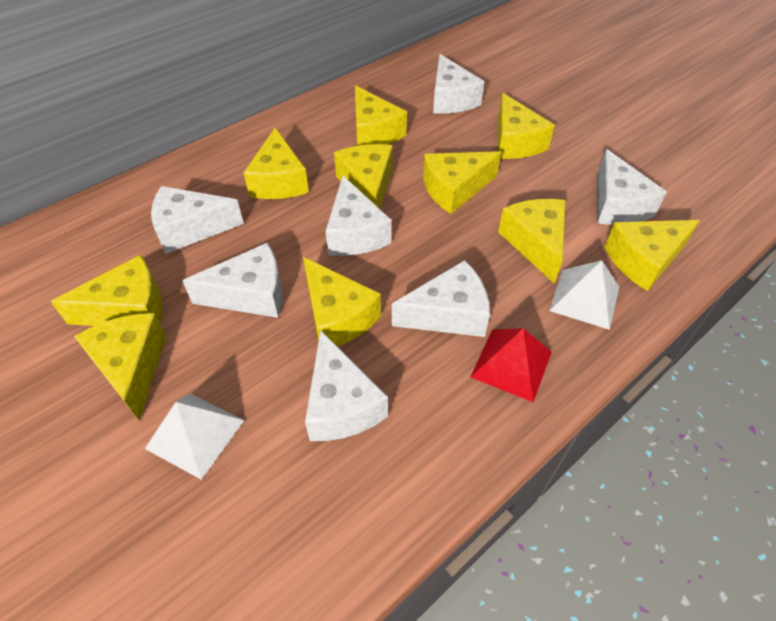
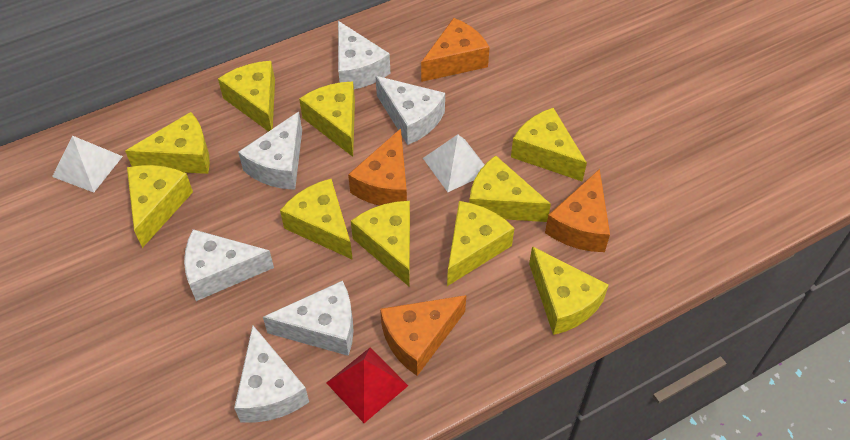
orange cheese: 0 -> 4
white cheese: 7 -> 6

